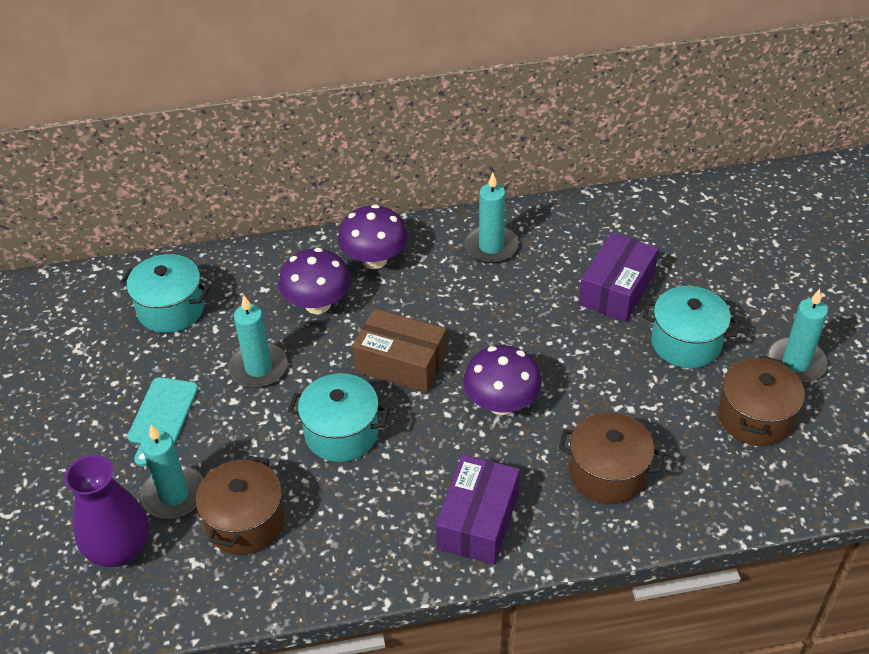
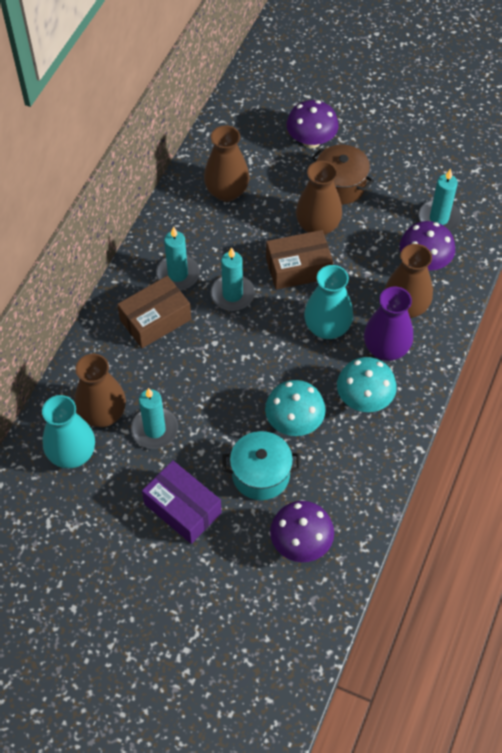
brown box: 1 -> 2
brown pot: 3 -> 1
brown vase: 0 -> 4
purple box: 2 -> 1
turquoise cutting board: 1 -> 0
turquoise mushroom: 0 -> 2
turquoise pot: 3 -> 1
turquoise vase: 0 -> 2

